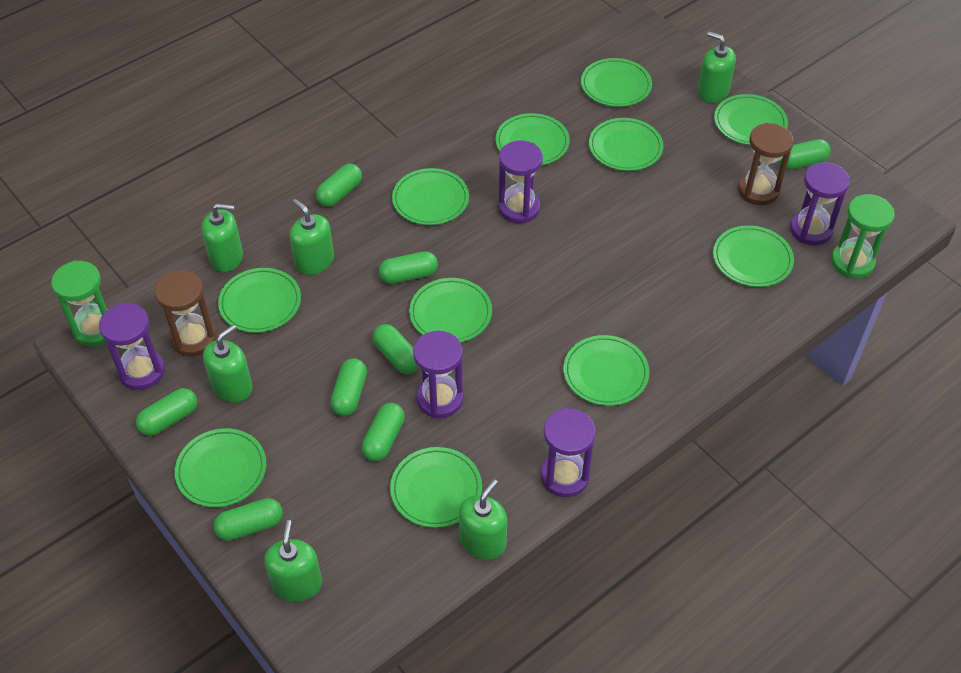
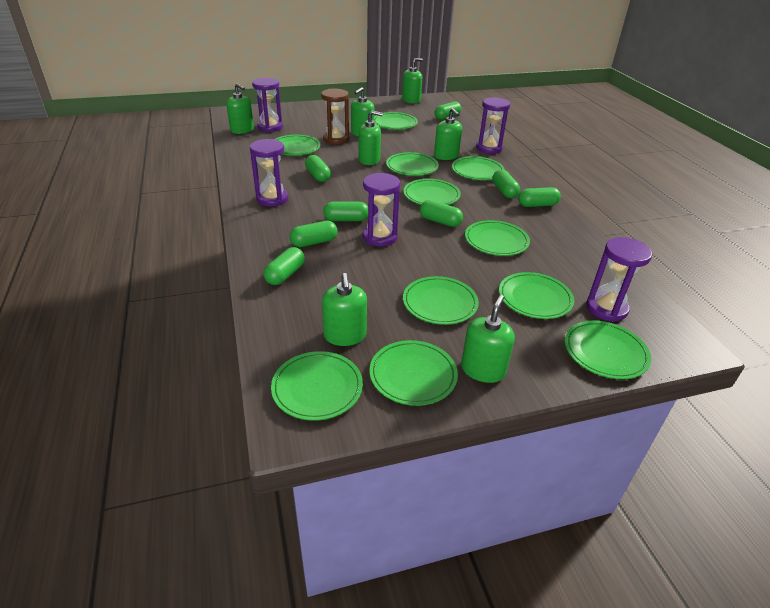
brown hourglass: 2 -> 1
green hourglass: 2 -> 0
green soap dispenser: 6 -> 7

